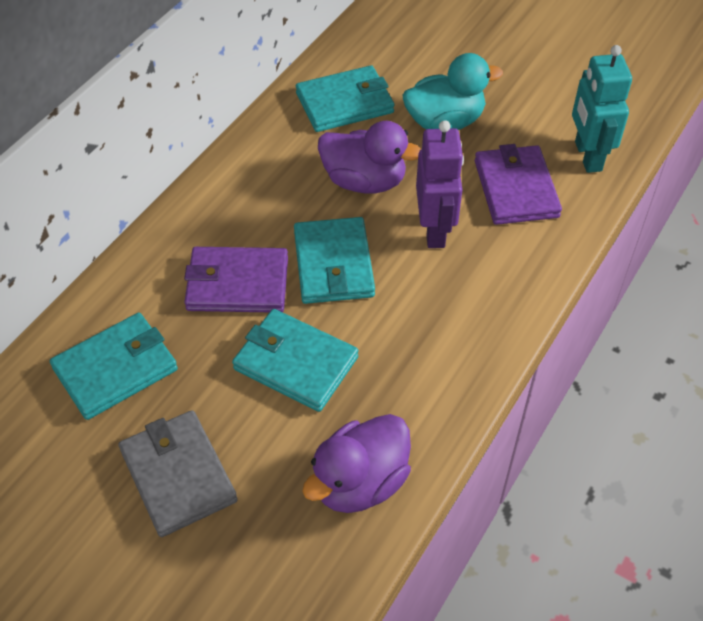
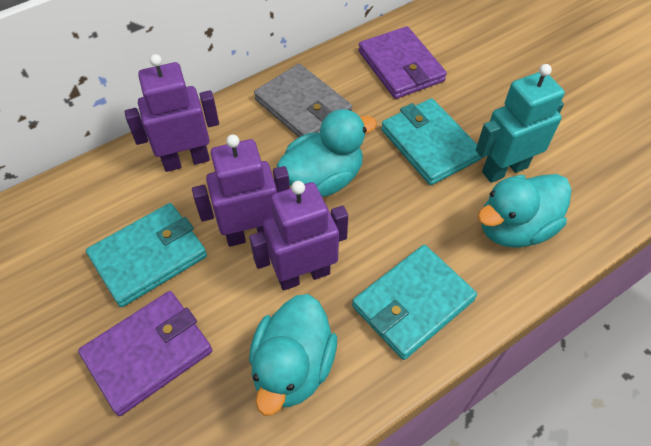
purple duck: 2 -> 0
purple robot: 1 -> 3
turquoise duck: 1 -> 3
turquoise wallet: 4 -> 3

